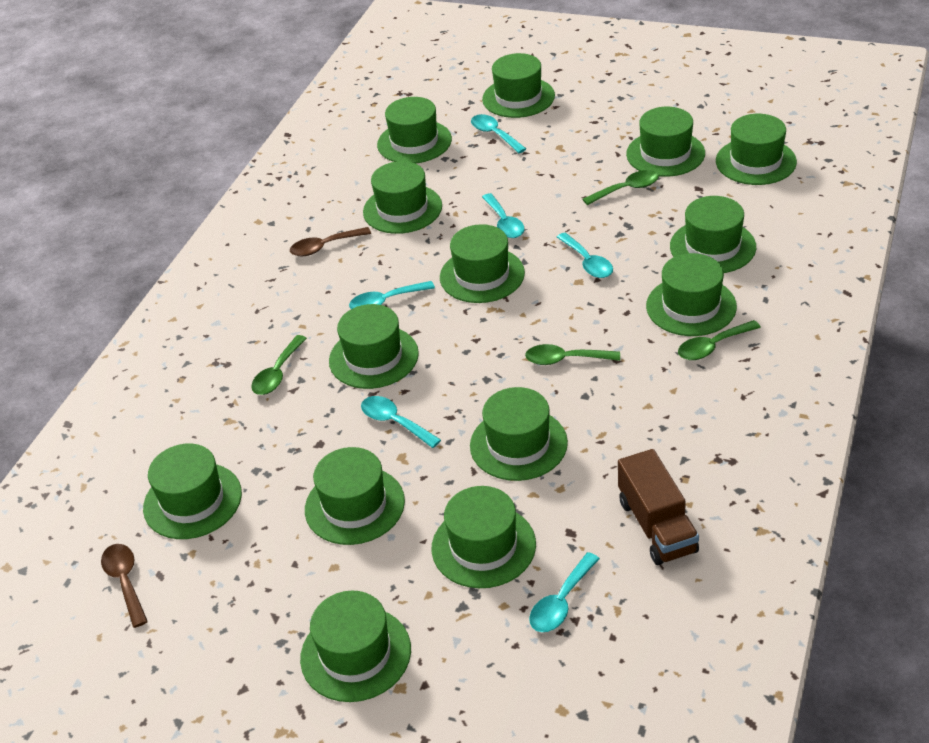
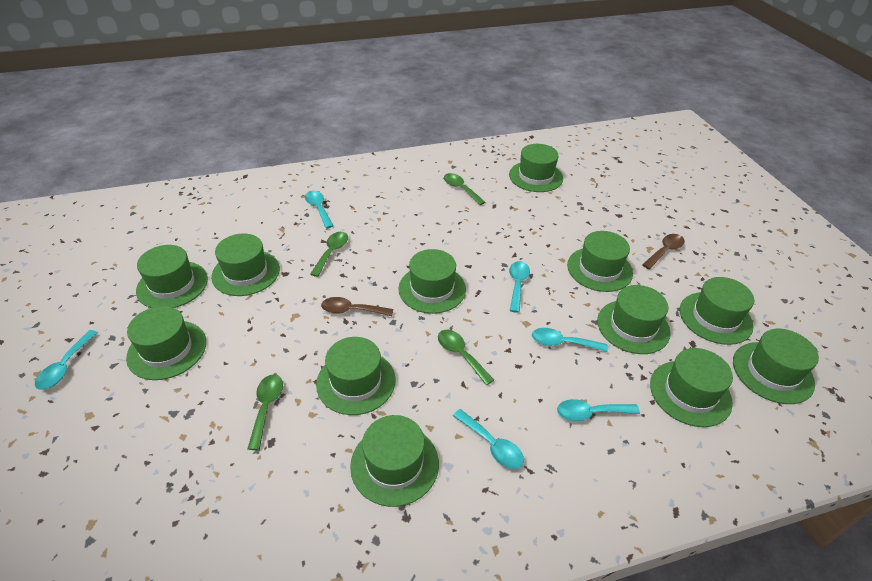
brown truck: 1 -> 0
green hat: 14 -> 12

